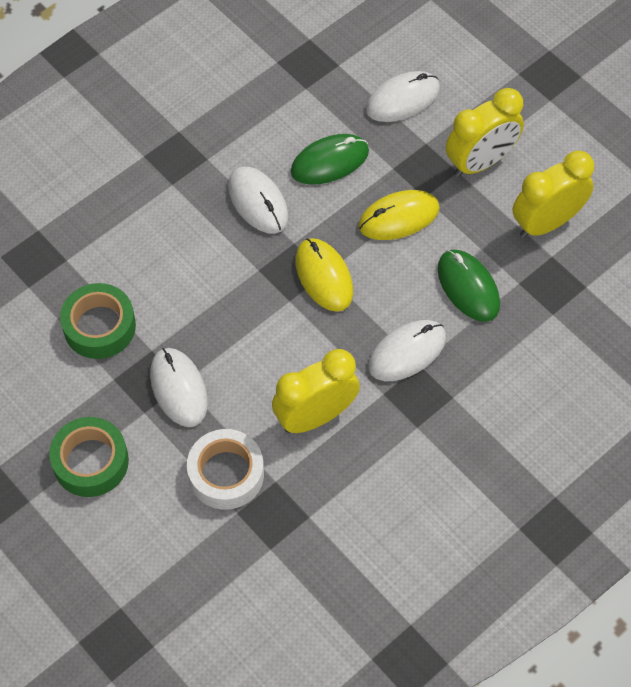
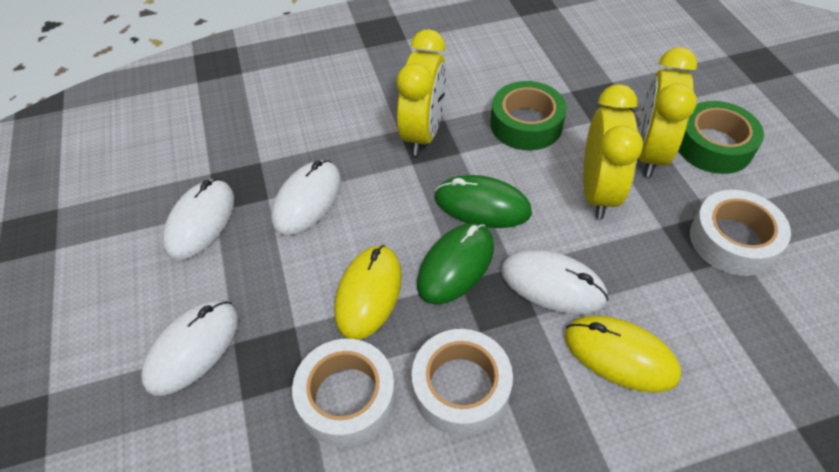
white tape: 1 -> 3

